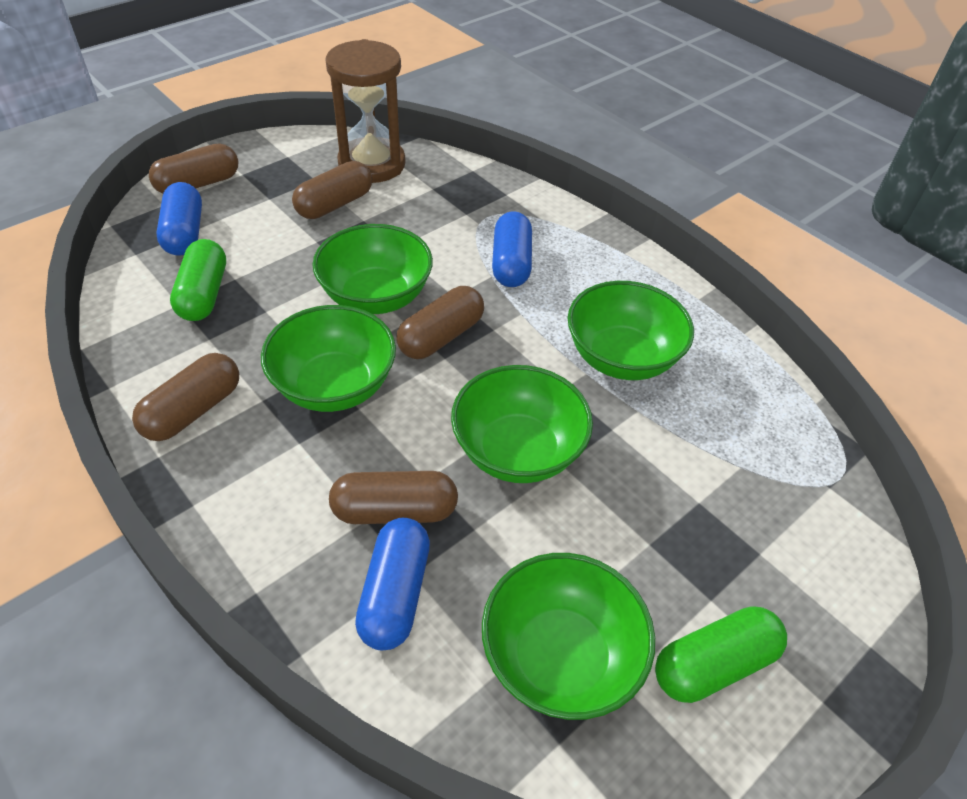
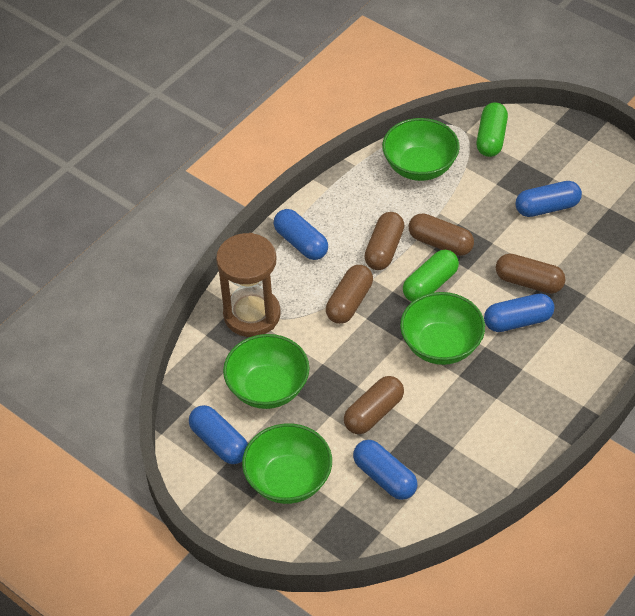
blue capsule: 3 -> 5
green bowl: 5 -> 4

